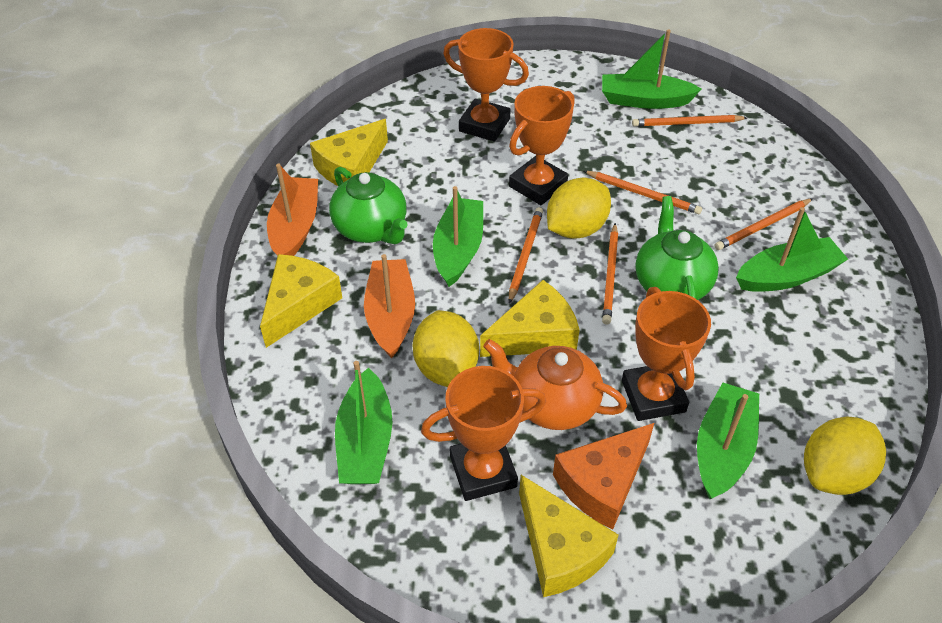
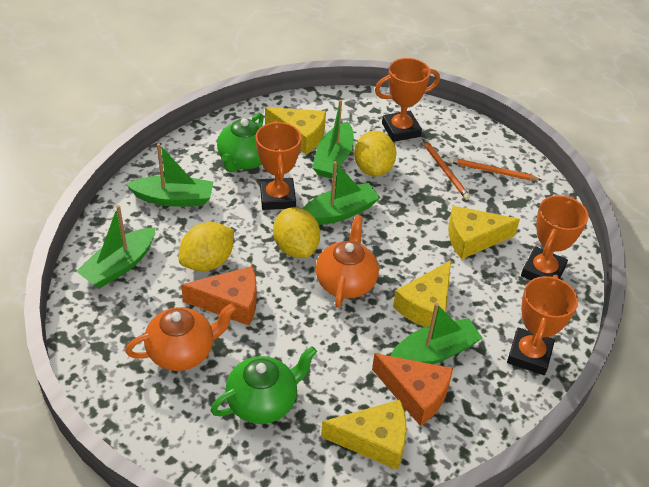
orange boat: 2 -> 0
orange cheese: 1 -> 2
orange pencil: 5 -> 2
orange teapot: 1 -> 2

